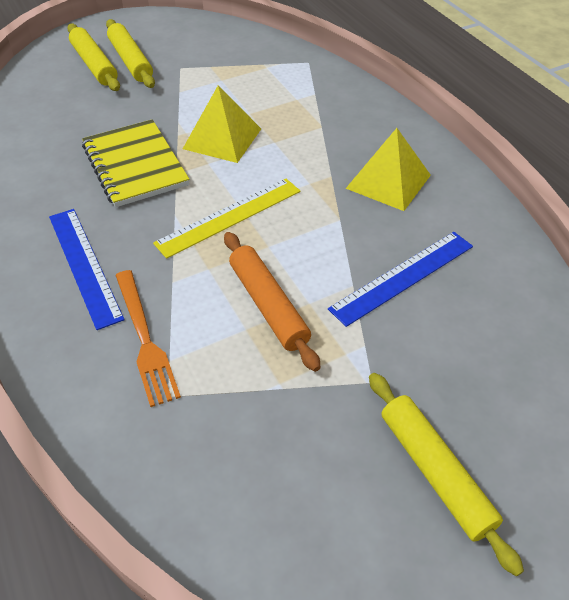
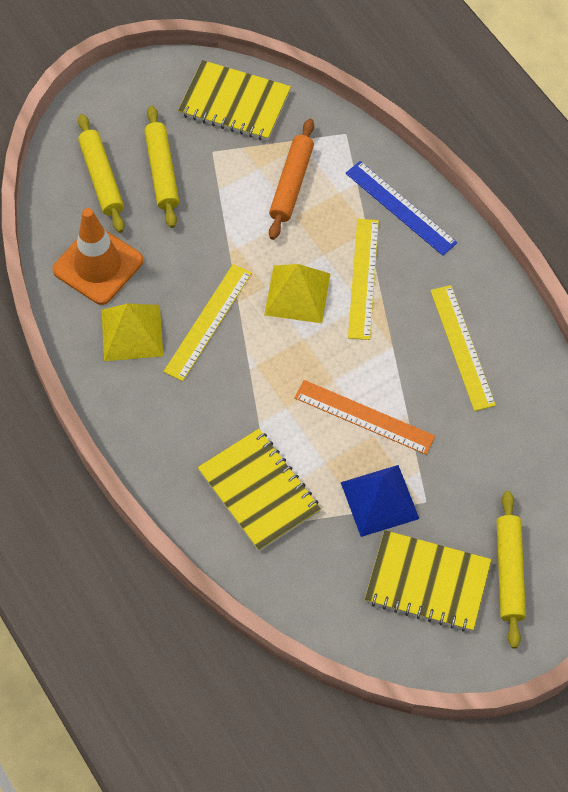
blue pyramid: 0 -> 1
blue ruler: 2 -> 1
orange fork: 1 -> 0
orange ruler: 0 -> 1
orange traffic cone: 0 -> 1
yellow notebook: 1 -> 3
yellow ruler: 1 -> 3

